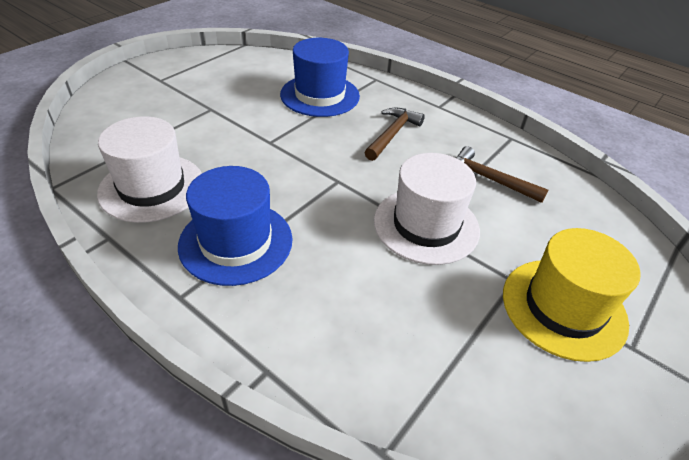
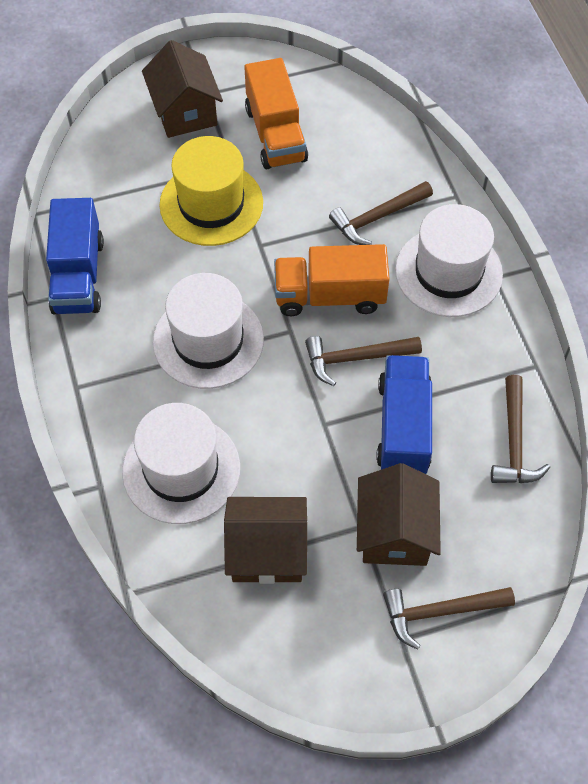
blue hat: 2 -> 0
blue truck: 0 -> 2
brown hammer: 2 -> 4
brown house: 0 -> 3
orange truck: 0 -> 2
white hat: 2 -> 3

